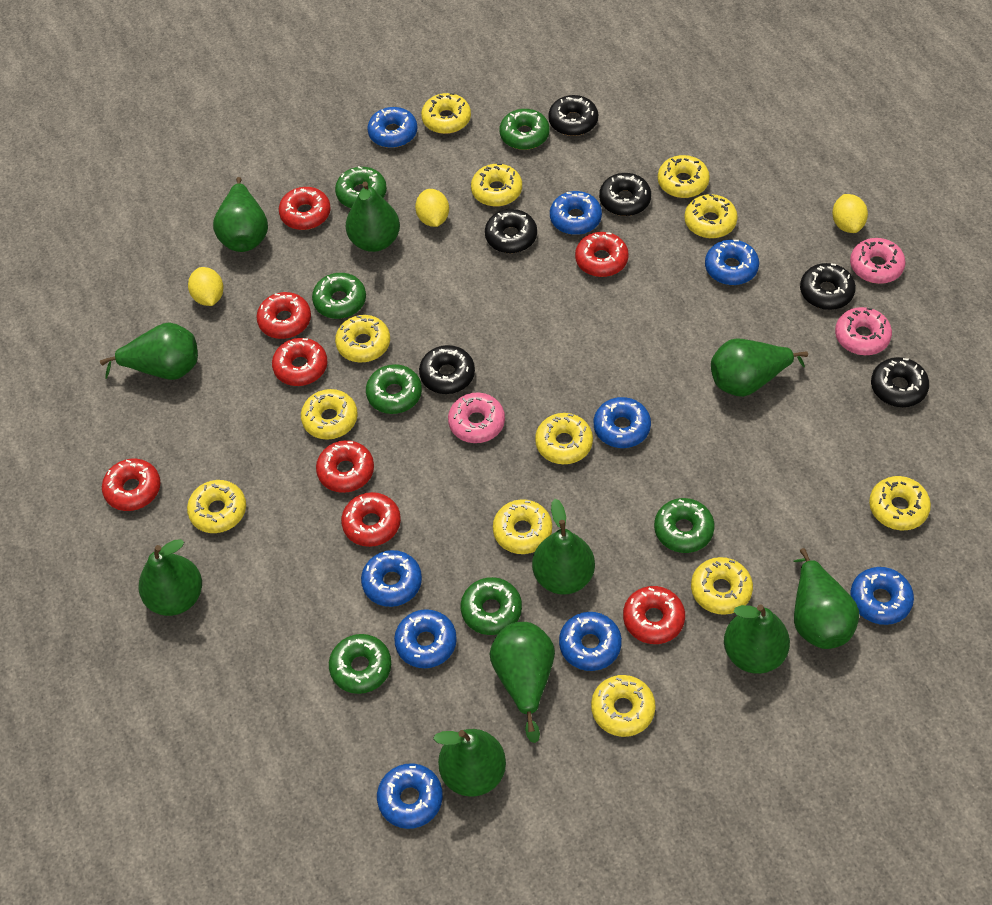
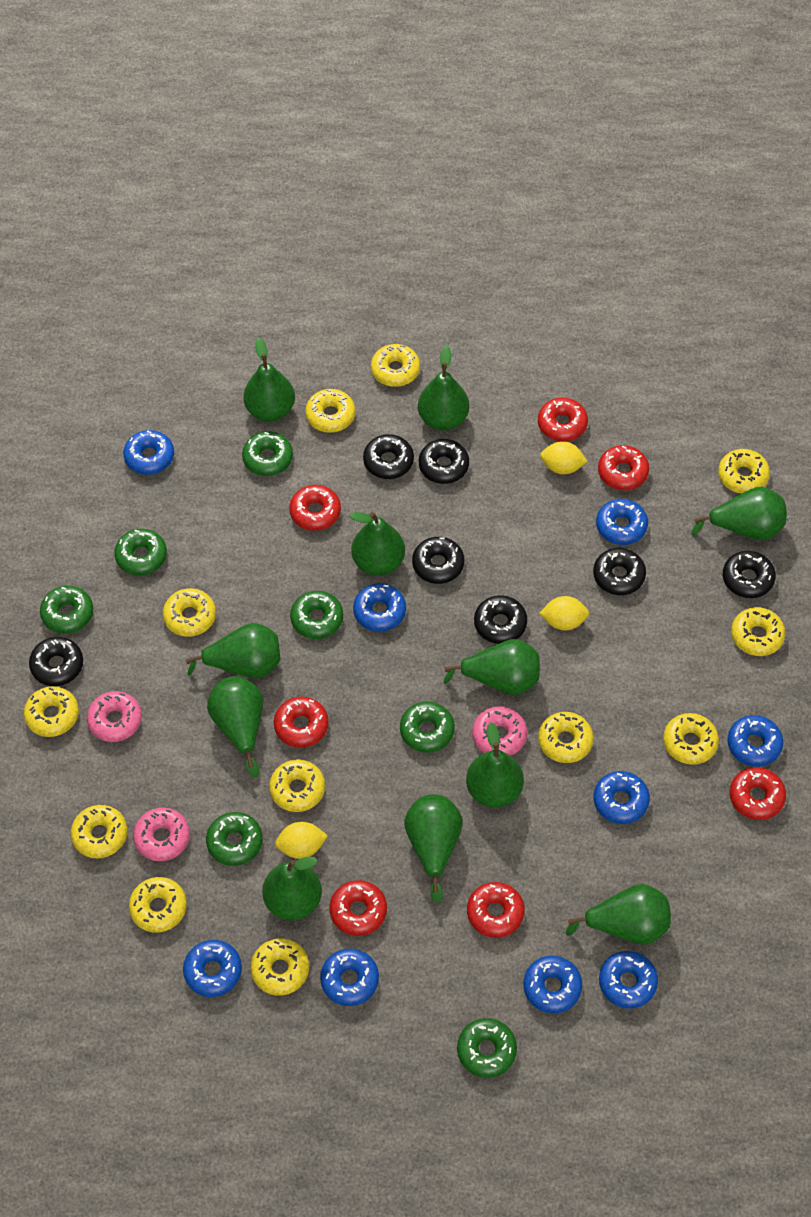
black donut: 6 -> 7
green pear: 10 -> 11
red donut: 8 -> 7

